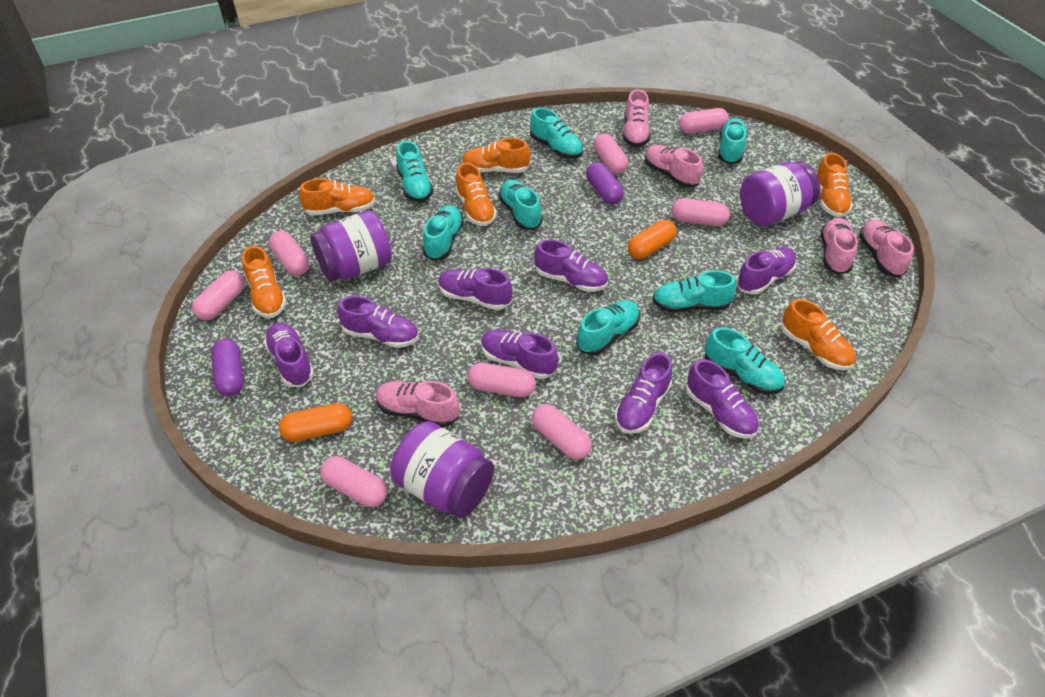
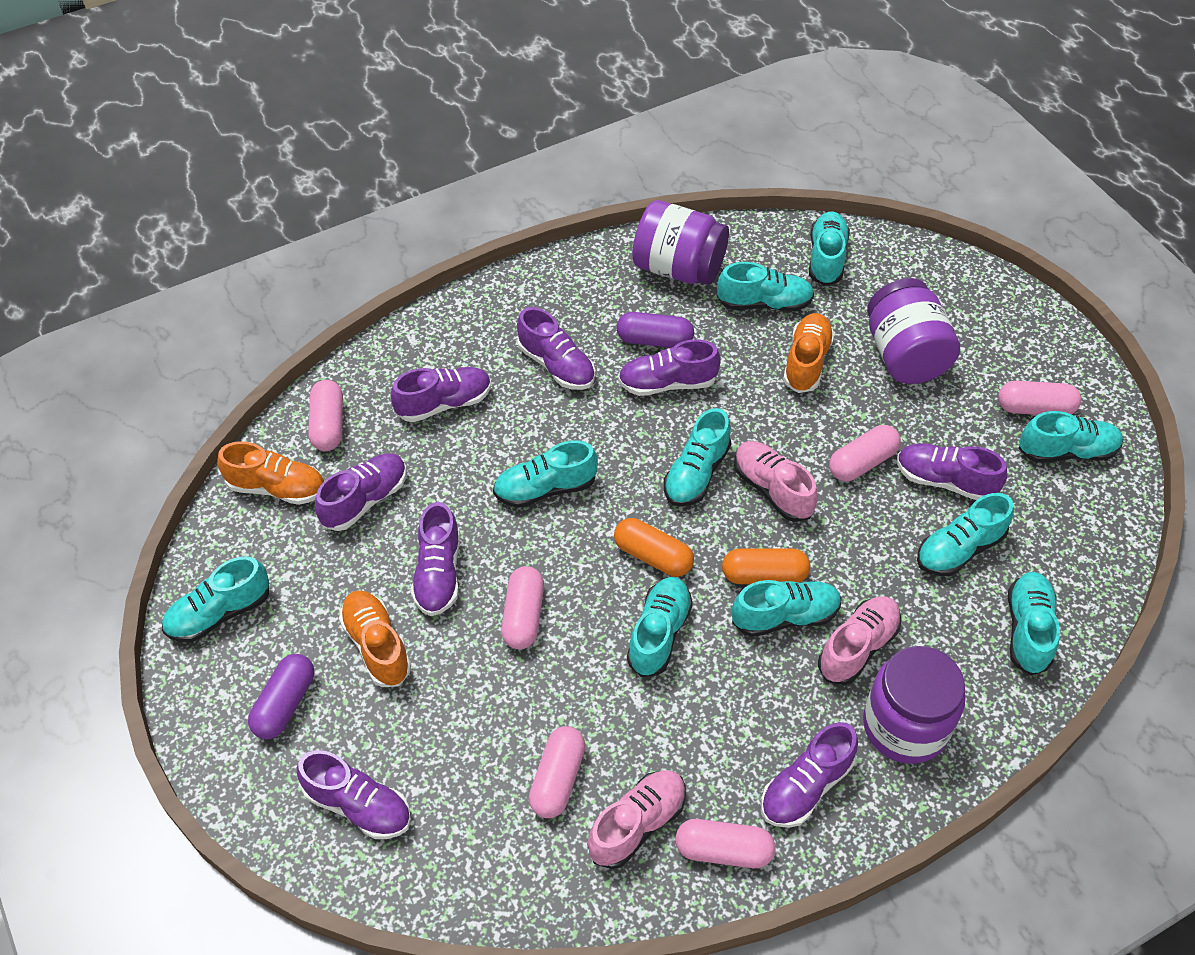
orange shoe: 6 -> 3
pink capsule: 8 -> 6
pink shoe: 5 -> 3
turquoise shoe: 8 -> 10

